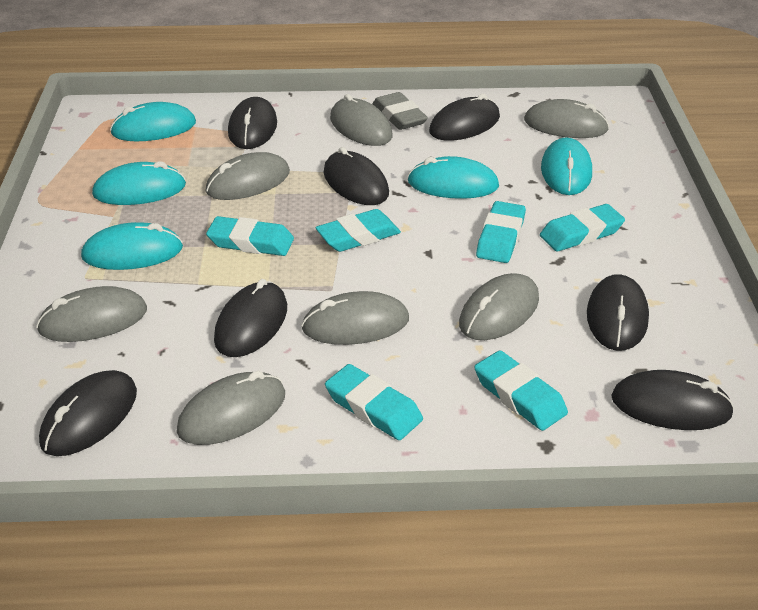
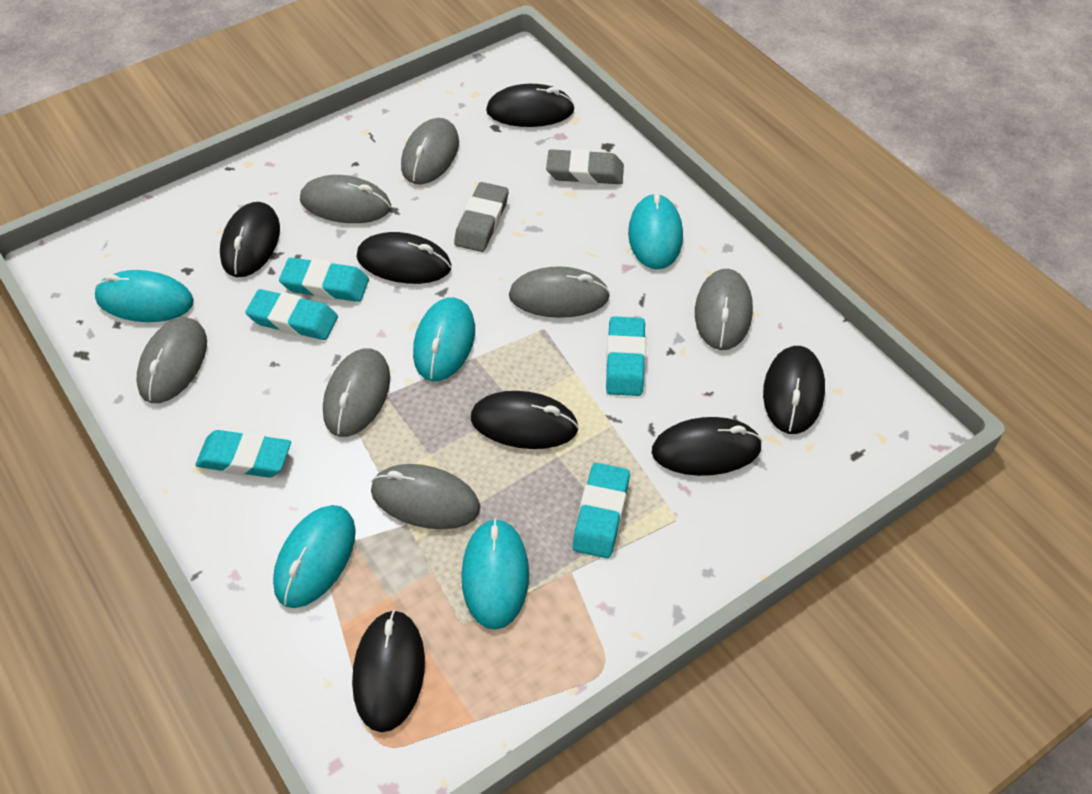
grey eraser: 1 -> 2
turquoise eraser: 6 -> 5

